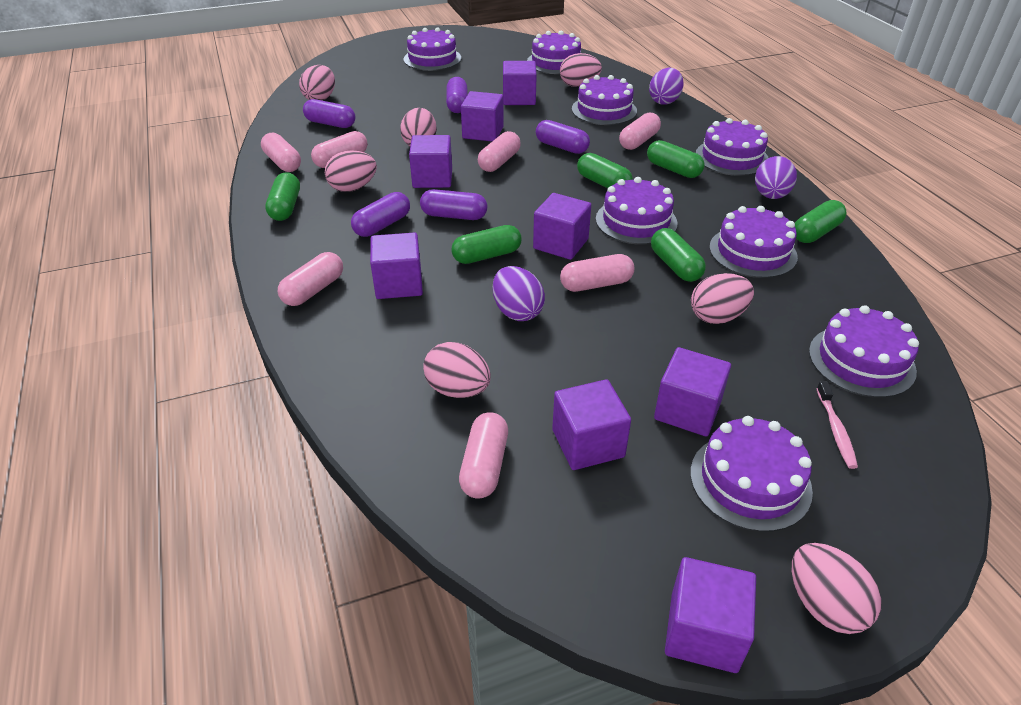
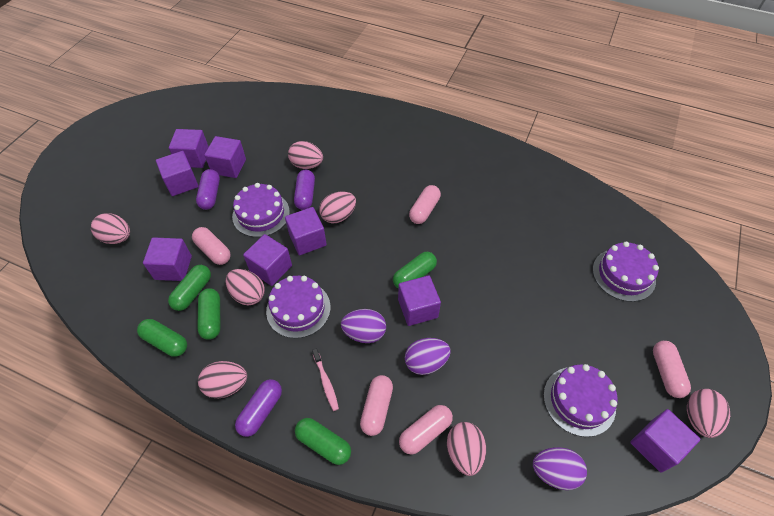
green capsule: 6 -> 5
pink capsule: 7 -> 5
purple cake: 8 -> 4
purple capsule: 5 -> 3

